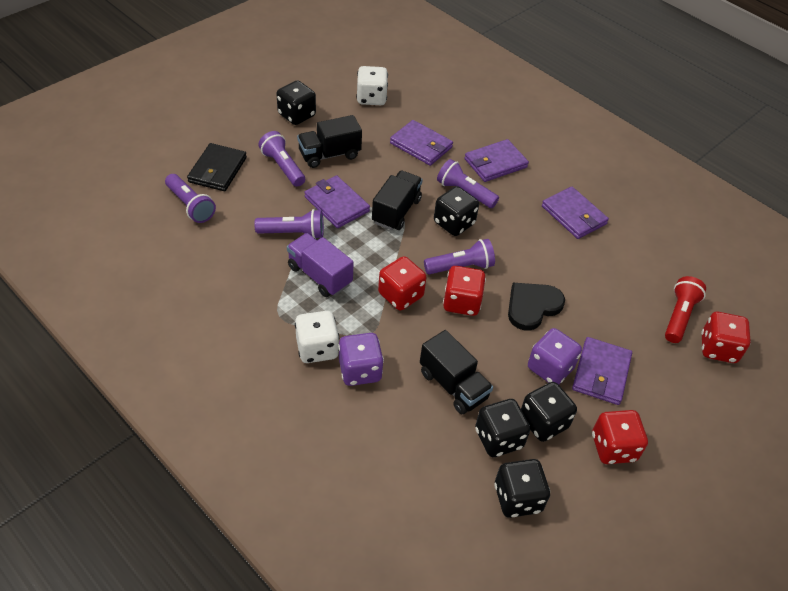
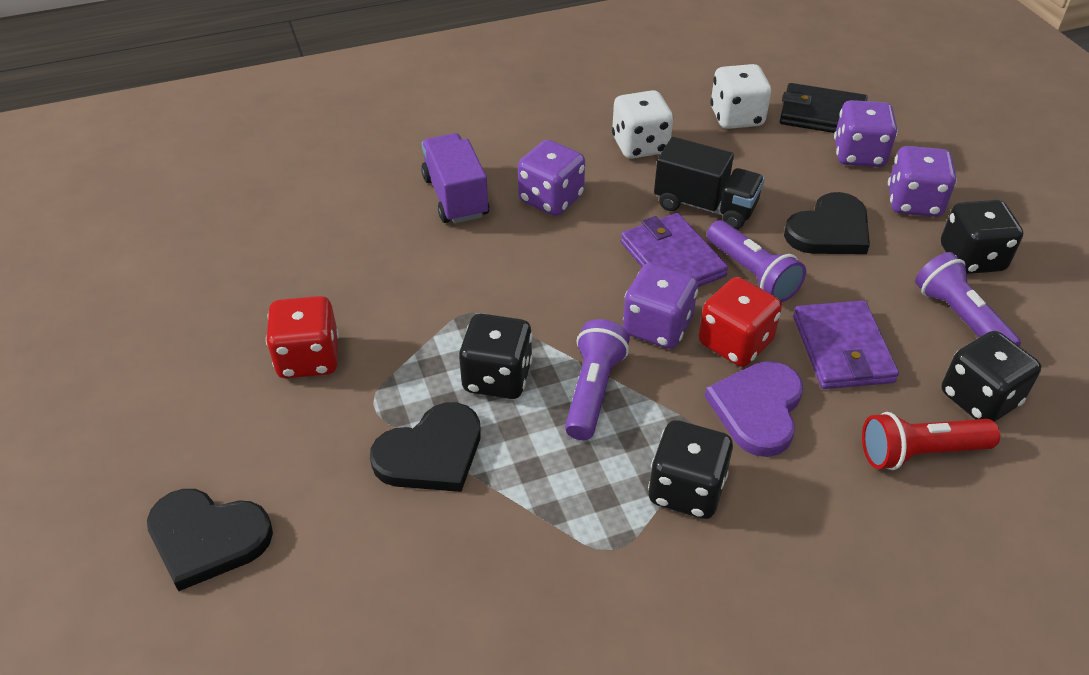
black dice: 5 -> 4
black heart: 1 -> 3
black truck: 3 -> 1
purple dice: 2 -> 4
purple flashlight: 5 -> 3
purple heart: 0 -> 1
purple wallet: 5 -> 2
red dice: 4 -> 2

